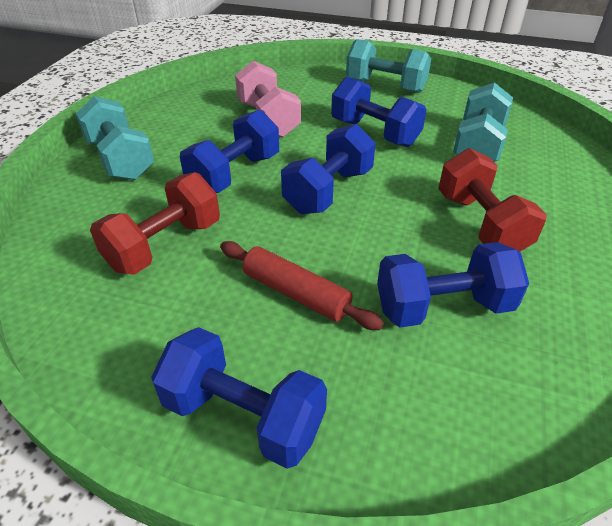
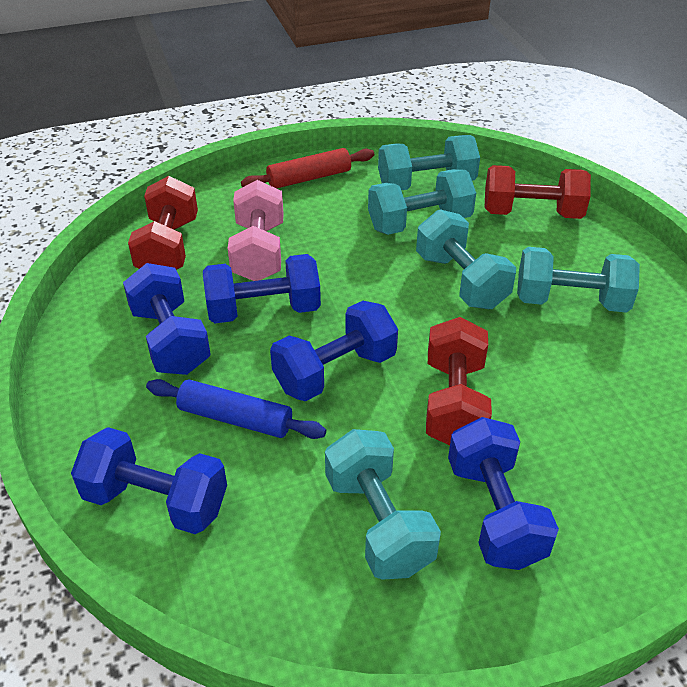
blue rolling pin: 0 -> 1
red dumbbell: 2 -> 3
turquoise dumbbell: 3 -> 5

